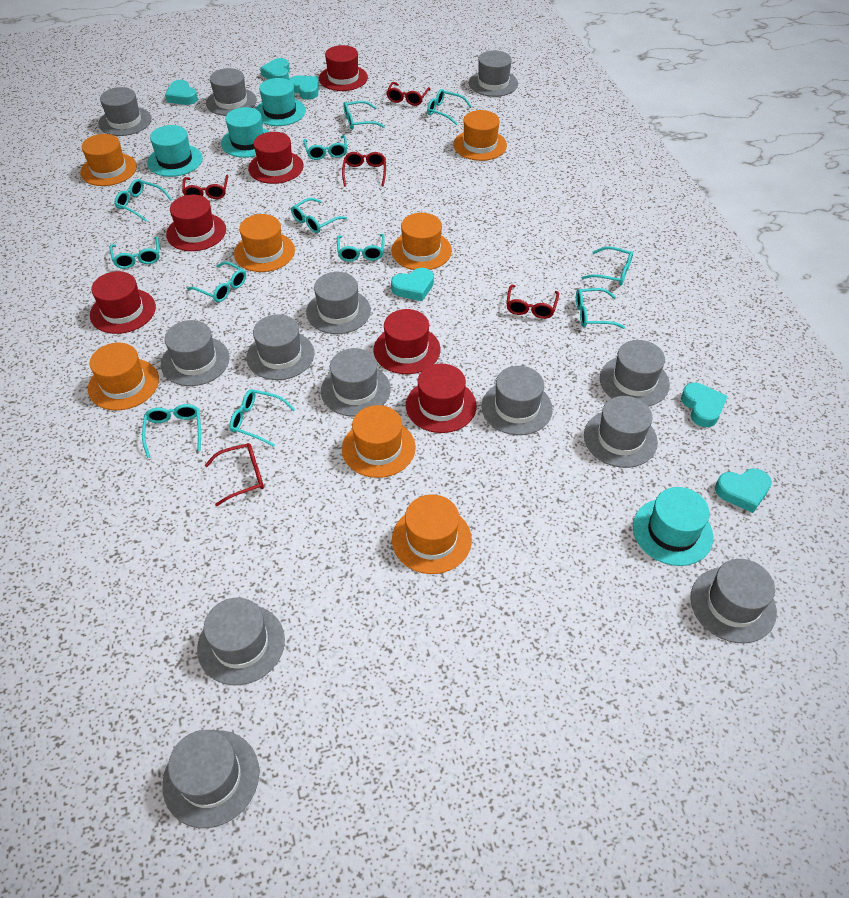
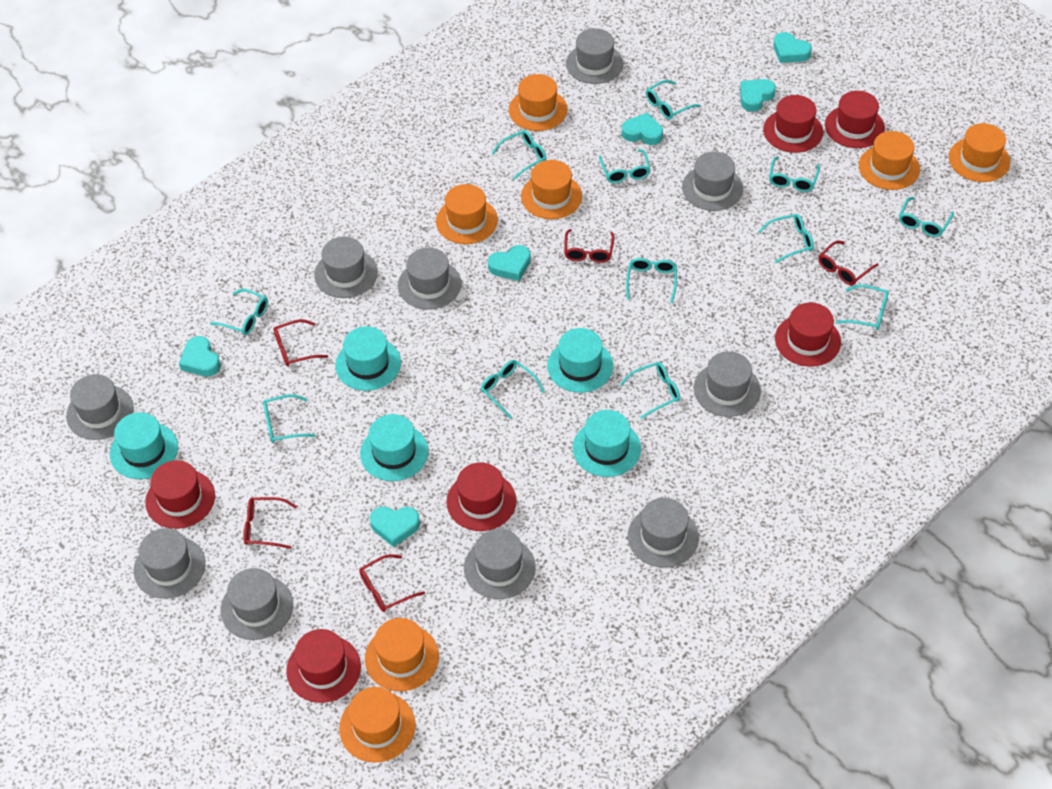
grey hat: 13 -> 10
turquoise hat: 4 -> 5

